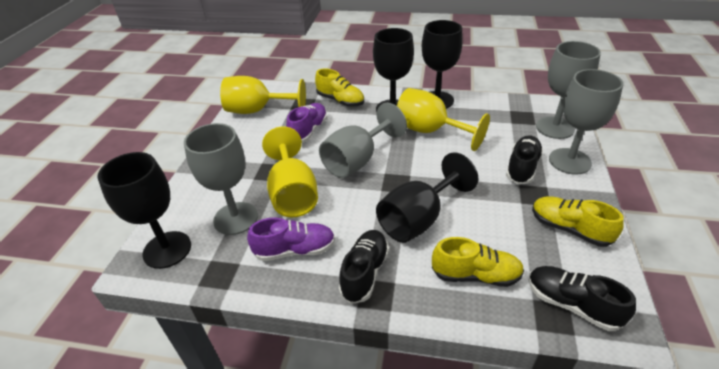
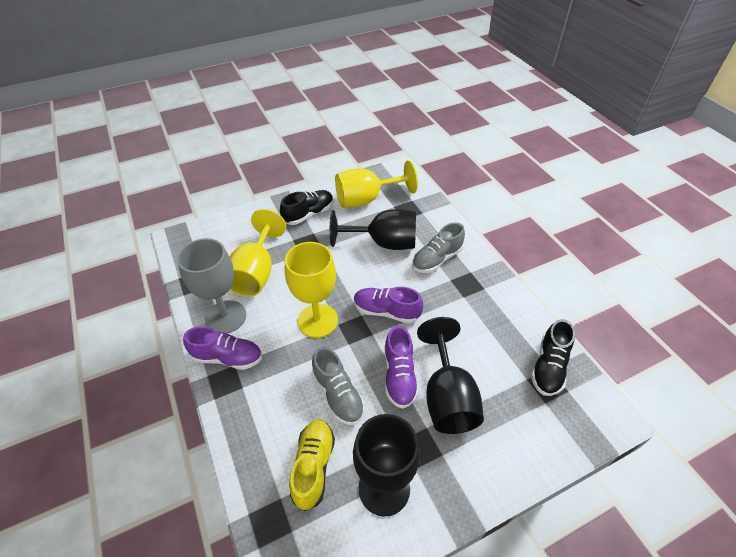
black goblet: 4 -> 3
black shoe: 3 -> 2
grey goblet: 4 -> 1
grey shoe: 0 -> 2
purple shoe: 2 -> 3
yellow shoe: 3 -> 1

